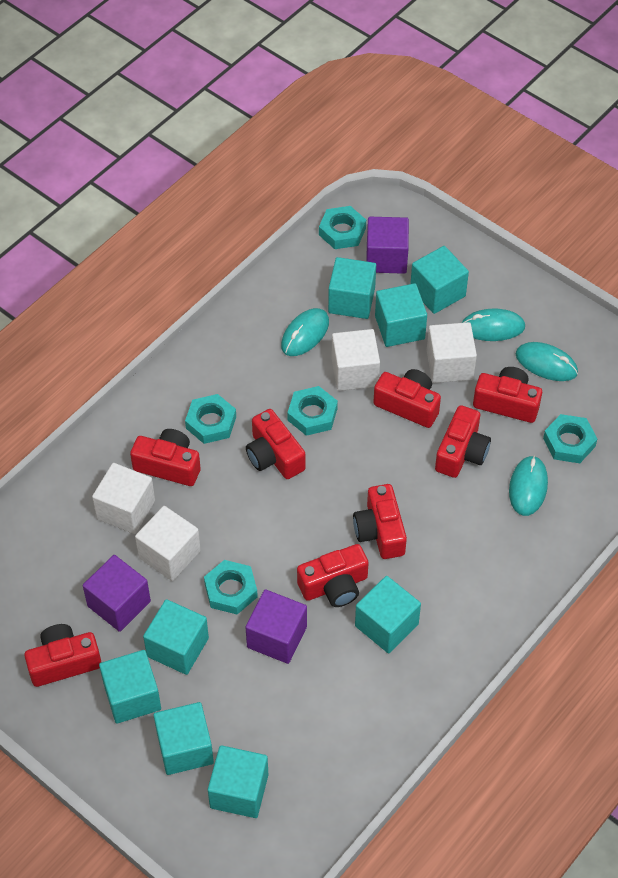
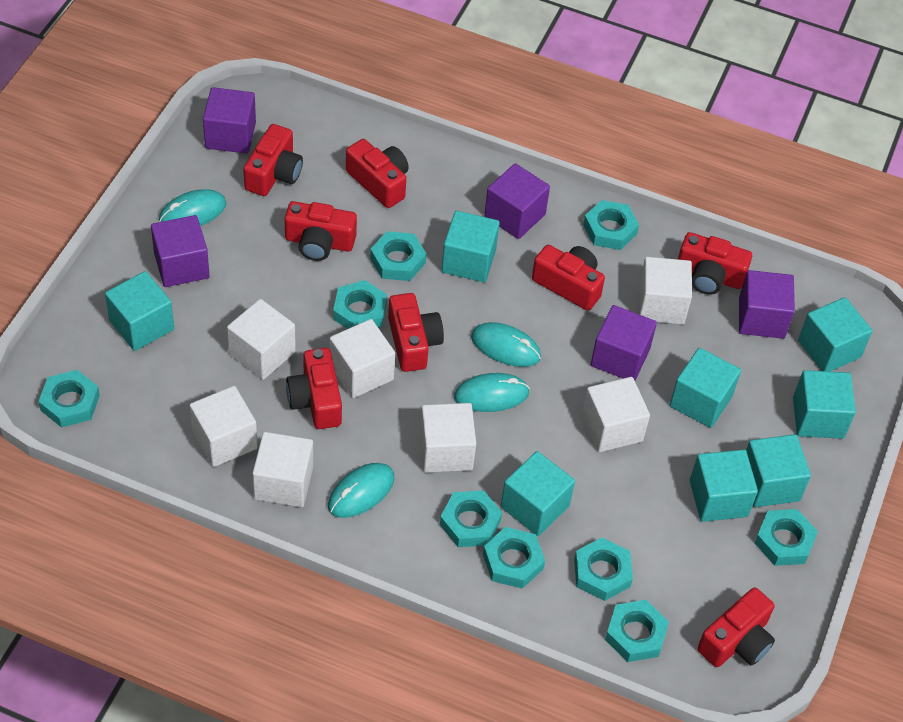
purple cube: 3 -> 5
turquoise nut: 5 -> 9
white cube: 4 -> 7

